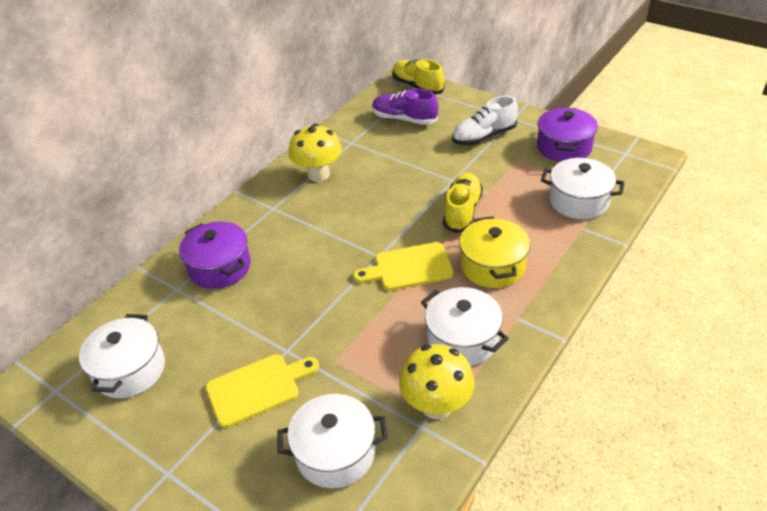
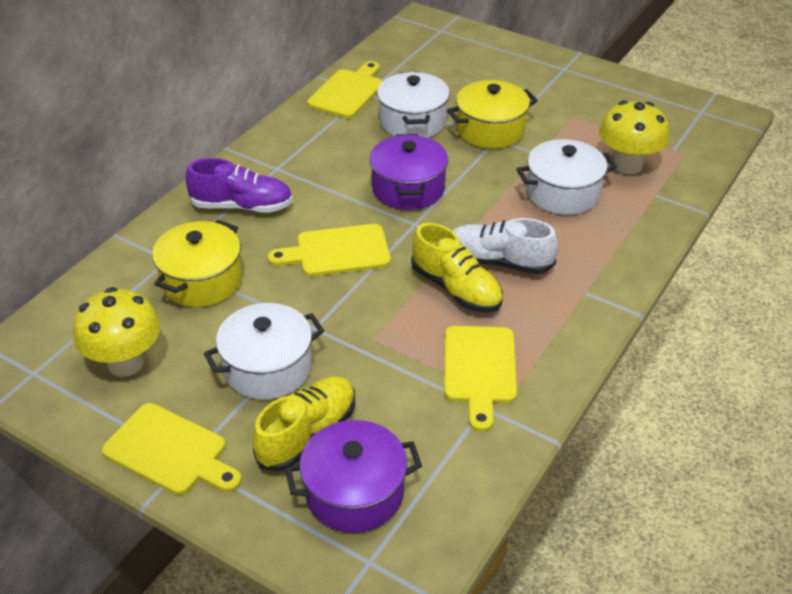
white pot: 4 -> 3
yellow cutting board: 2 -> 4
yellow pot: 1 -> 2

